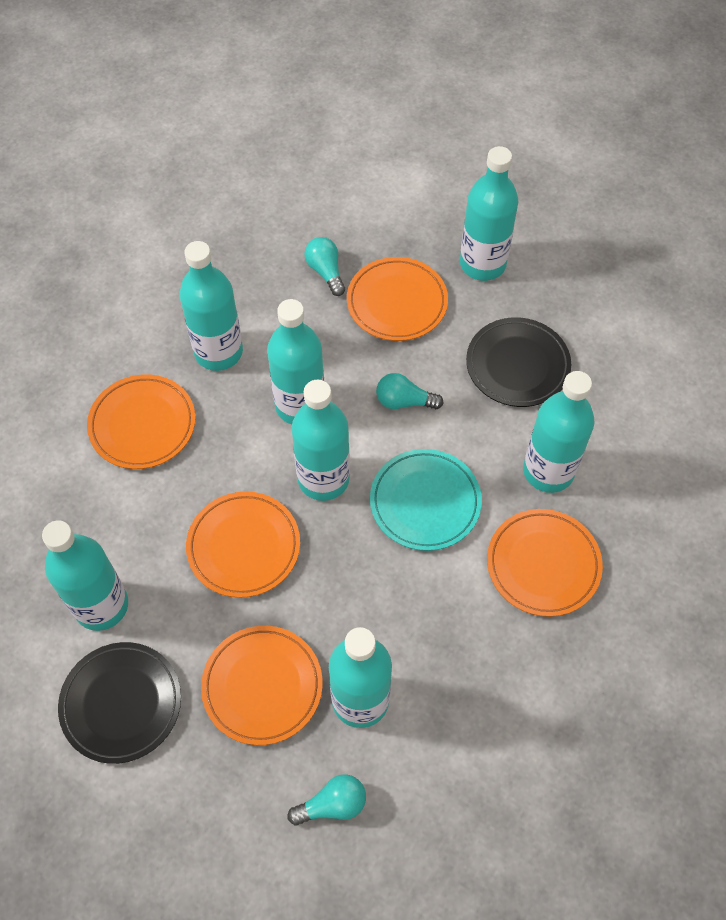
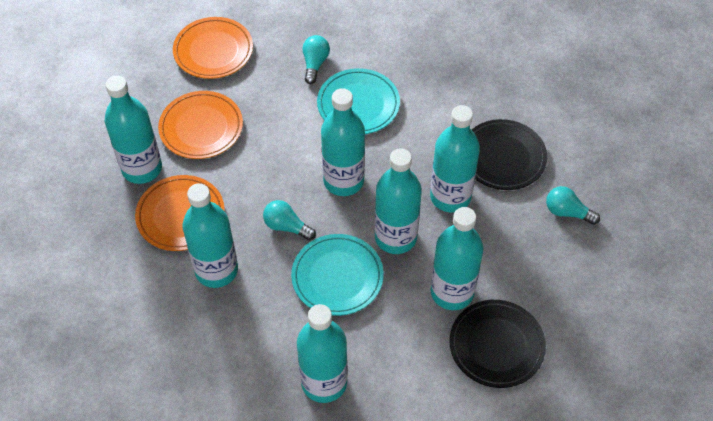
orange plate: 5 -> 3
turquoise plate: 1 -> 2

